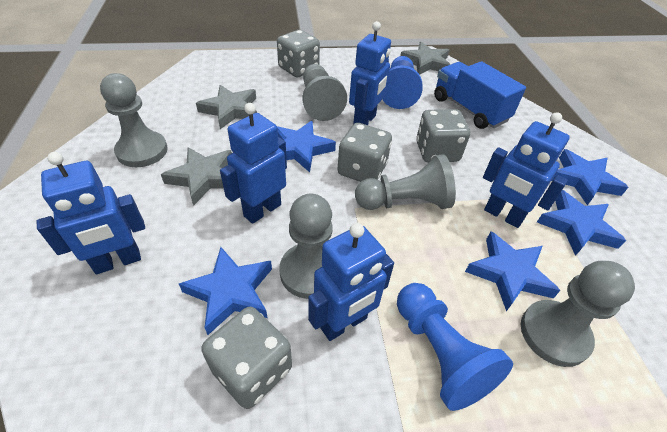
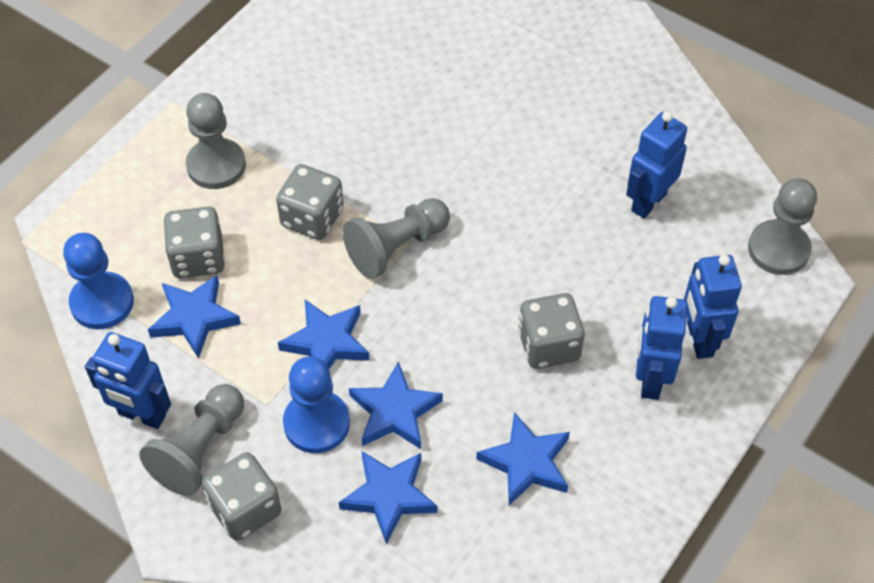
blue robot: 5 -> 4
blue truck: 1 -> 0
grey pawn: 5 -> 4
grey star: 3 -> 0

